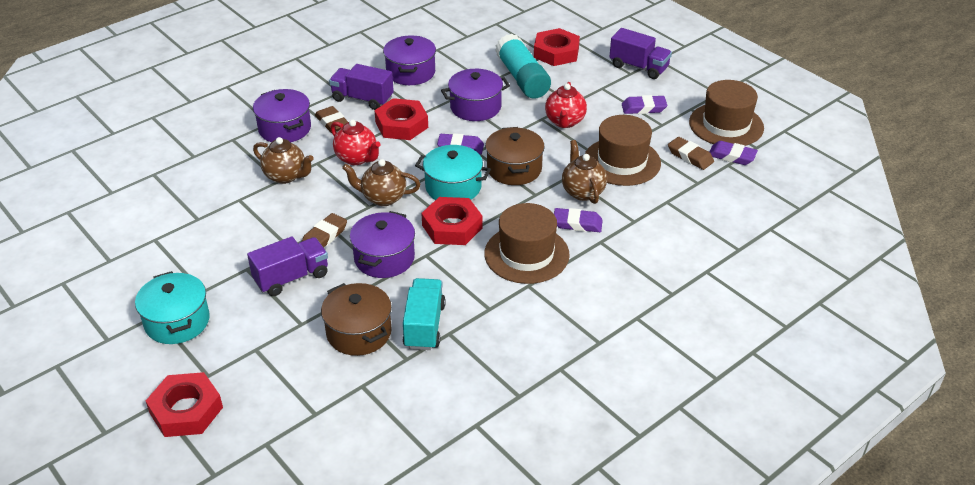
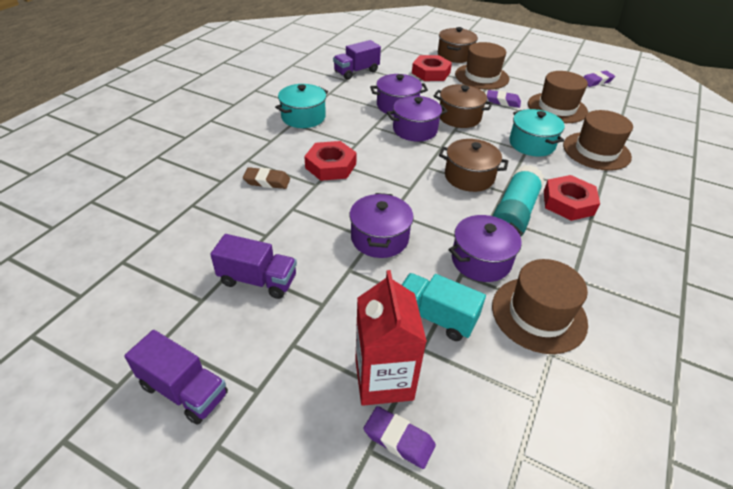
brown eraser: 3 -> 1
brown hat: 3 -> 4
brown pot: 2 -> 3
brown teapot: 3 -> 0
purple eraser: 4 -> 3
red carton: 0 -> 1
red nut: 4 -> 3
red teapot: 2 -> 0

